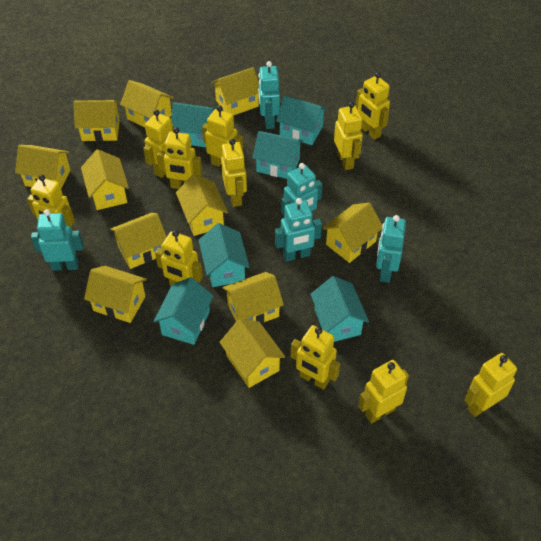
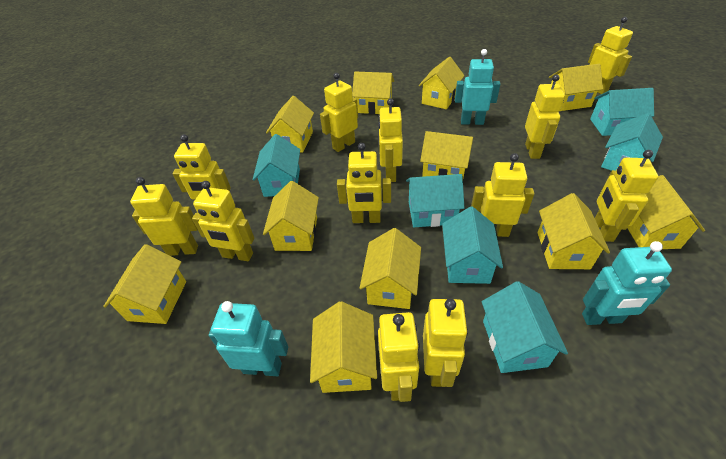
turquoise robot: 5 -> 3
yellow robot: 11 -> 12

